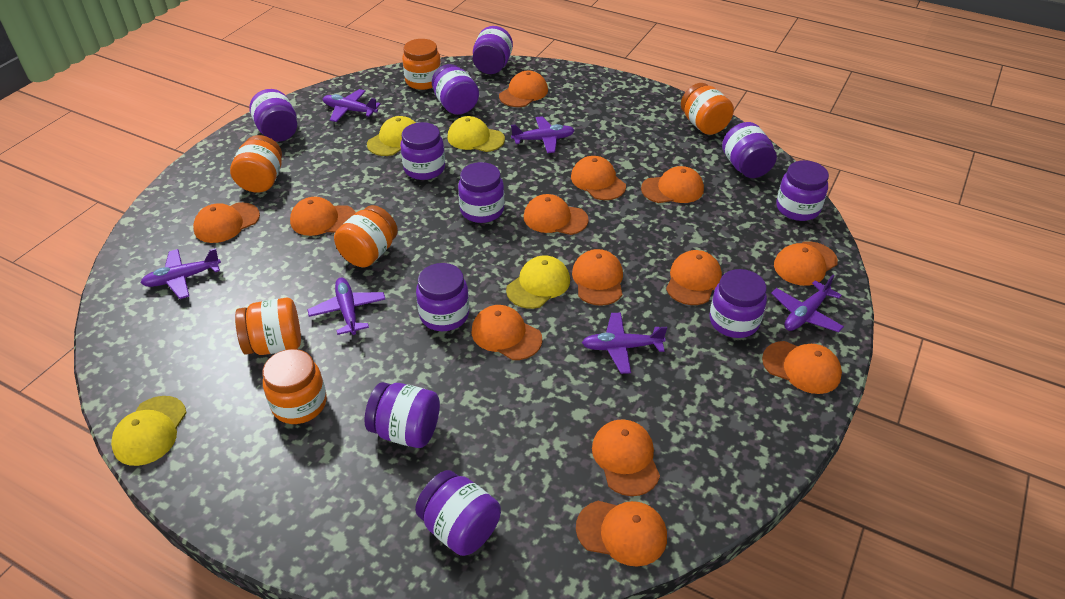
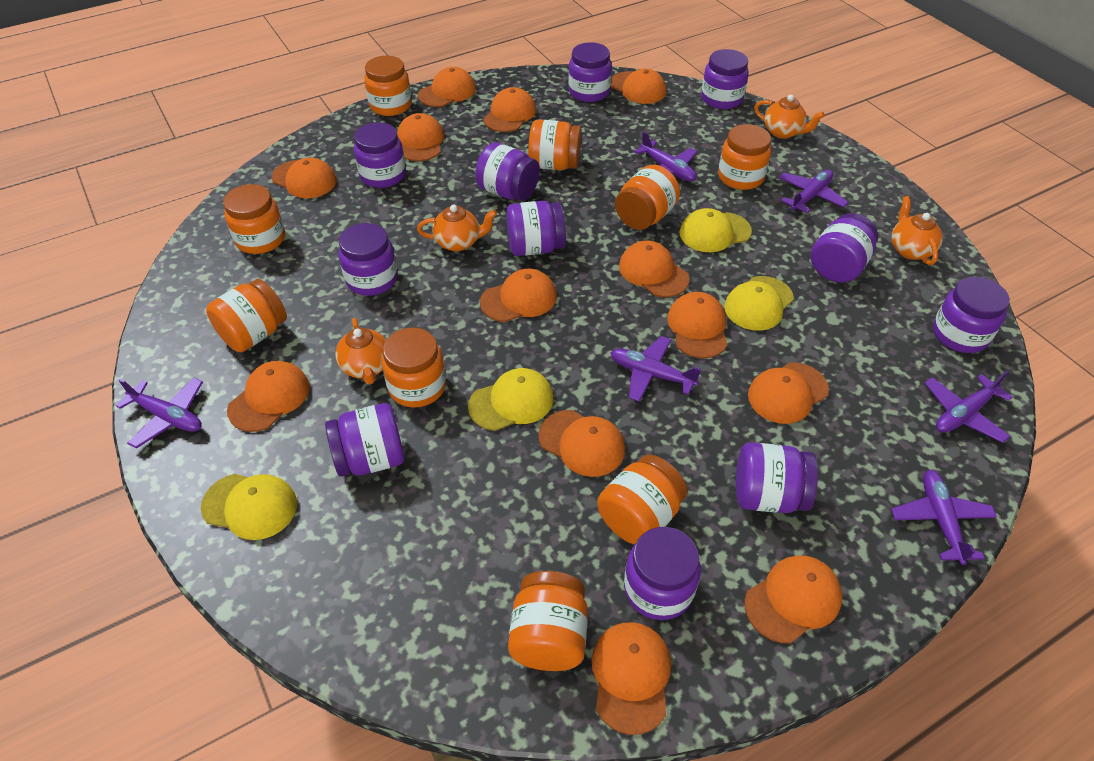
orange jar: 6 -> 9
orange teapot: 0 -> 4

